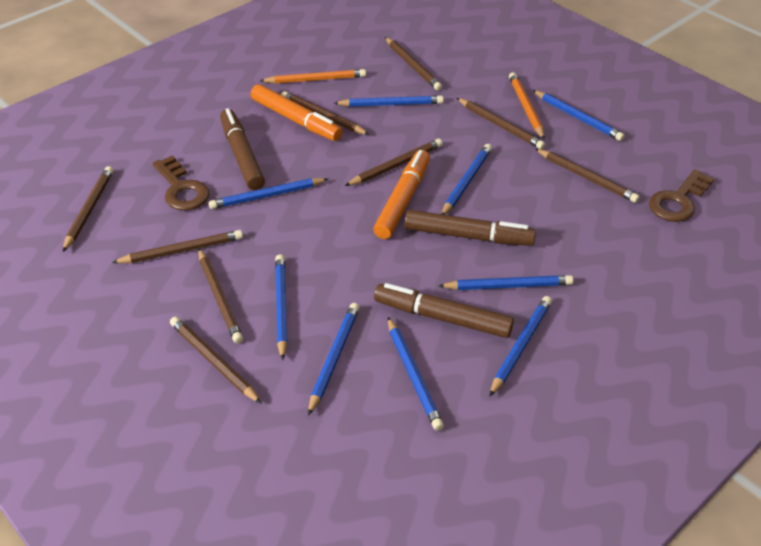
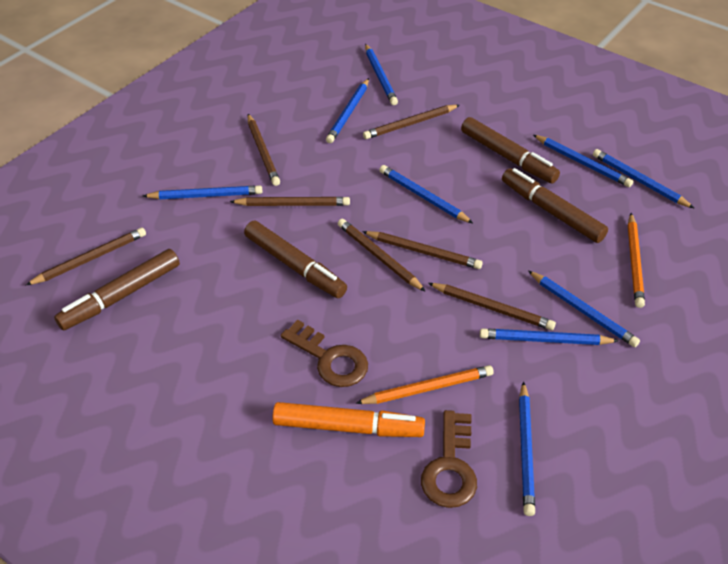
brown marker: 3 -> 4
brown pencil: 9 -> 7
orange marker: 2 -> 1

